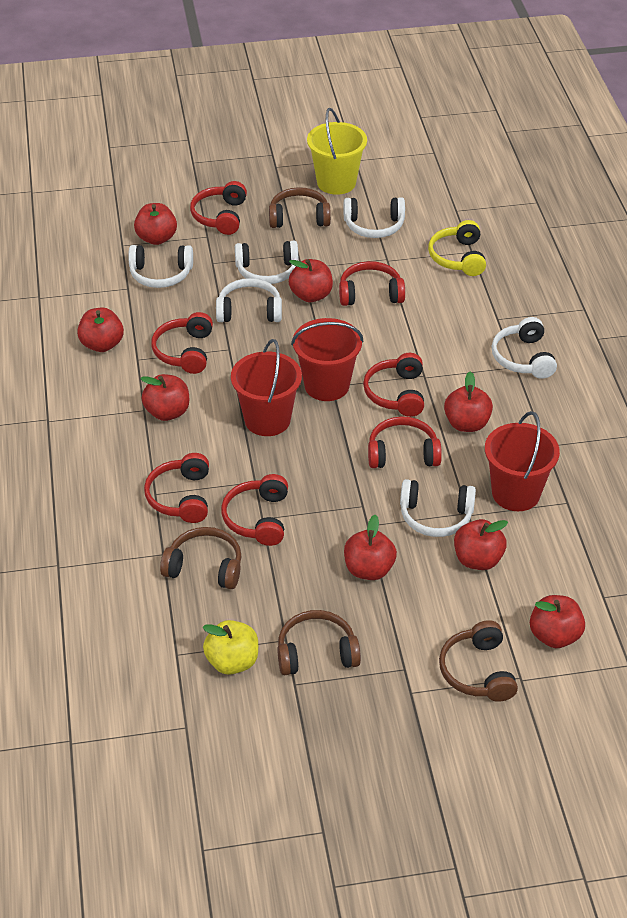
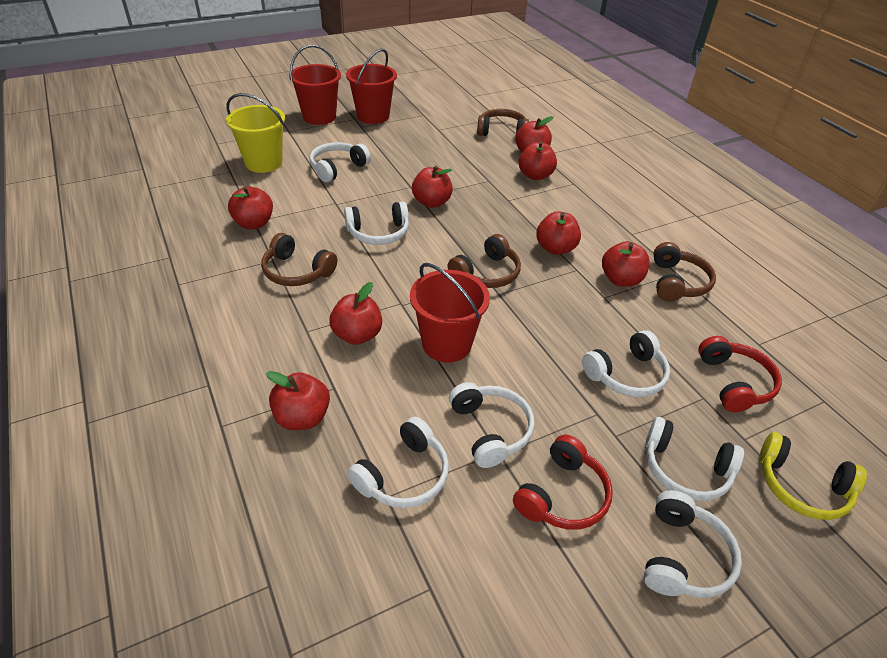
red headphones: 7 -> 2
white headphones: 6 -> 7
yellow apple: 1 -> 0

